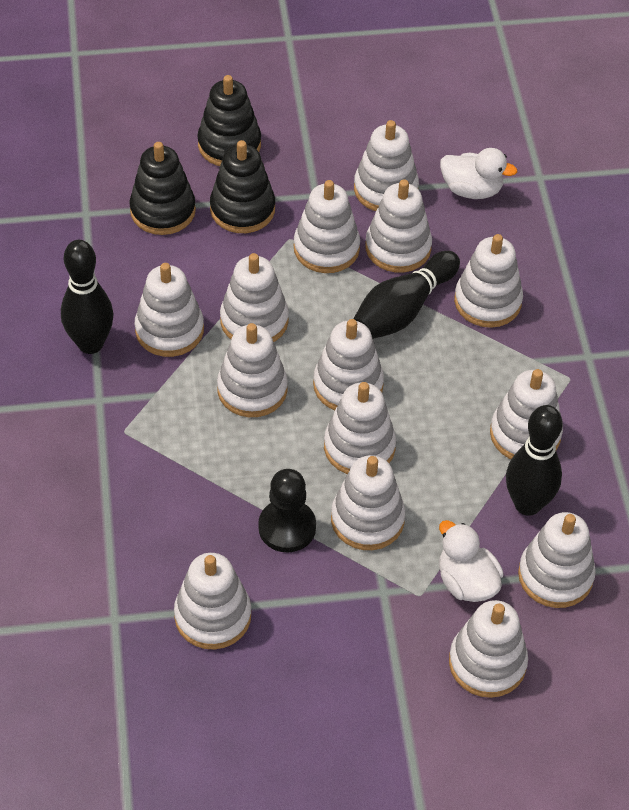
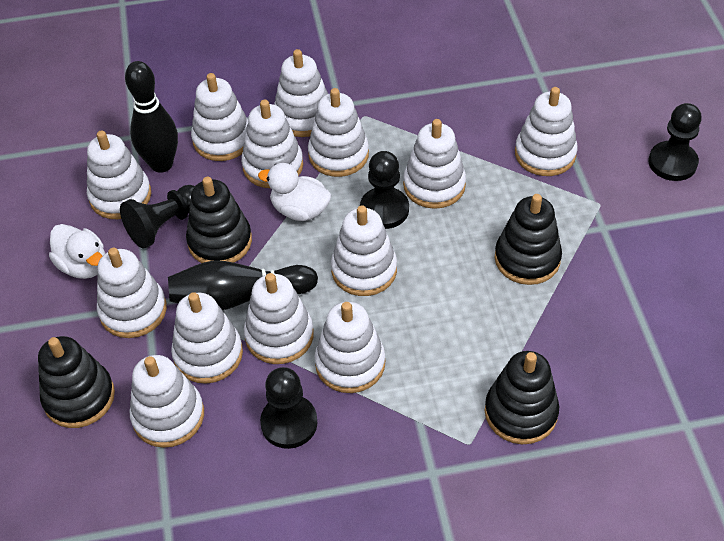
black bowling pin: 3 -> 2
black pawn: 1 -> 4
black stacking toy: 3 -> 4
white stacking toy: 14 -> 13

